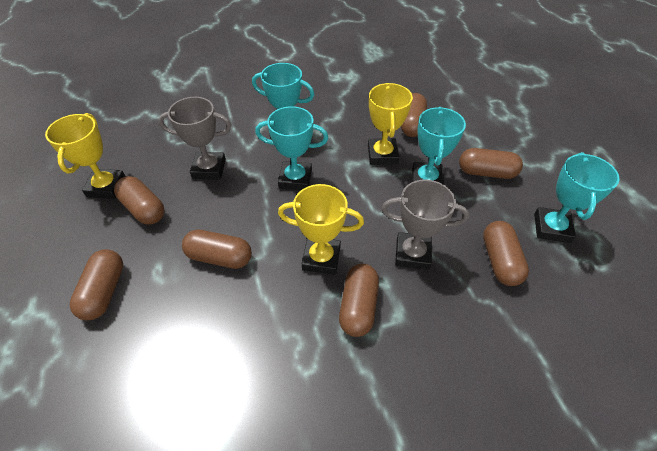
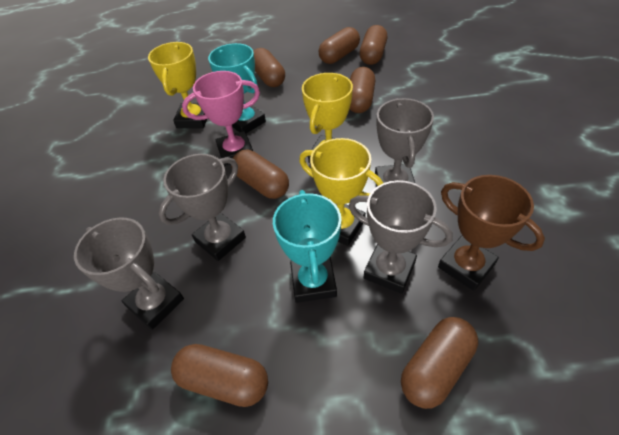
brown trophy: 0 -> 1
grey trophy: 2 -> 4
pink trophy: 0 -> 1
turquoise trophy: 4 -> 2

